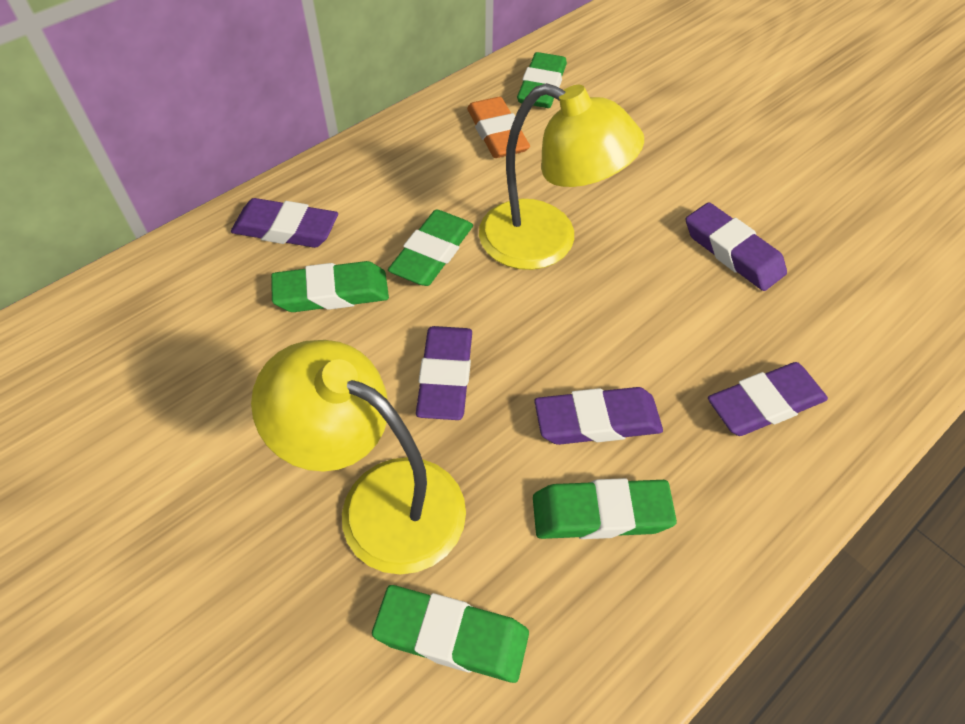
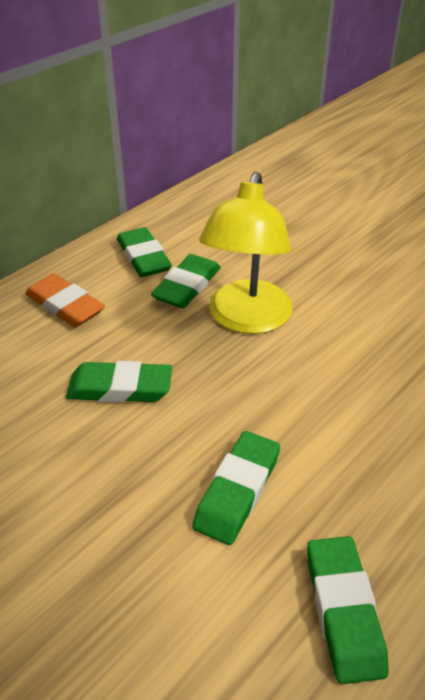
purple eraser: 5 -> 0
yellow lamp: 2 -> 1

